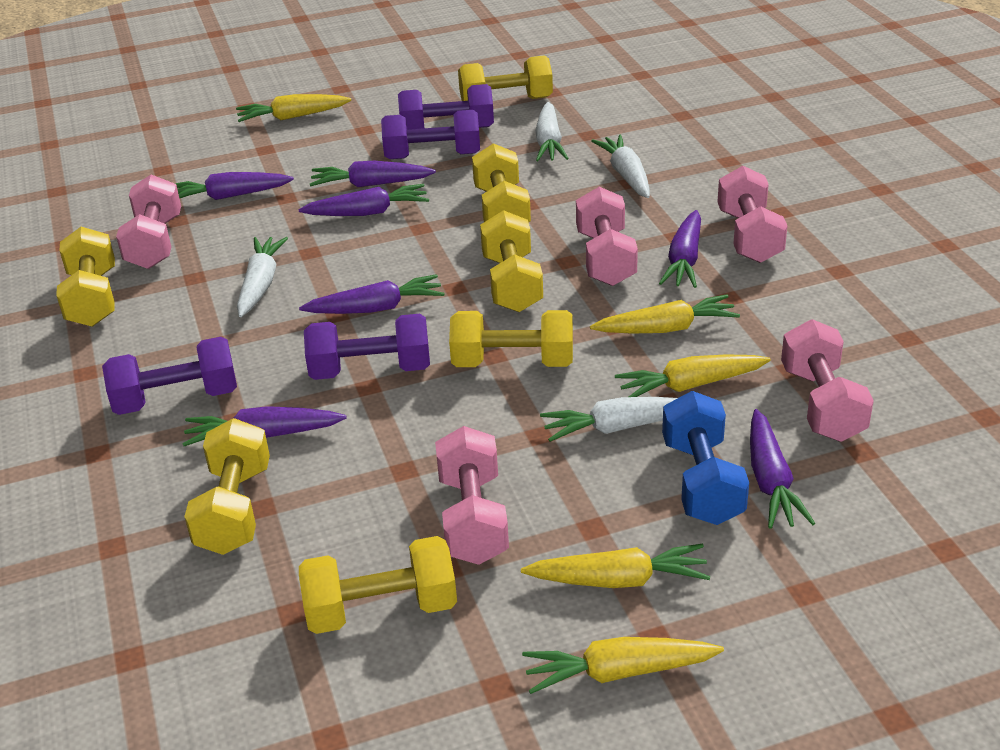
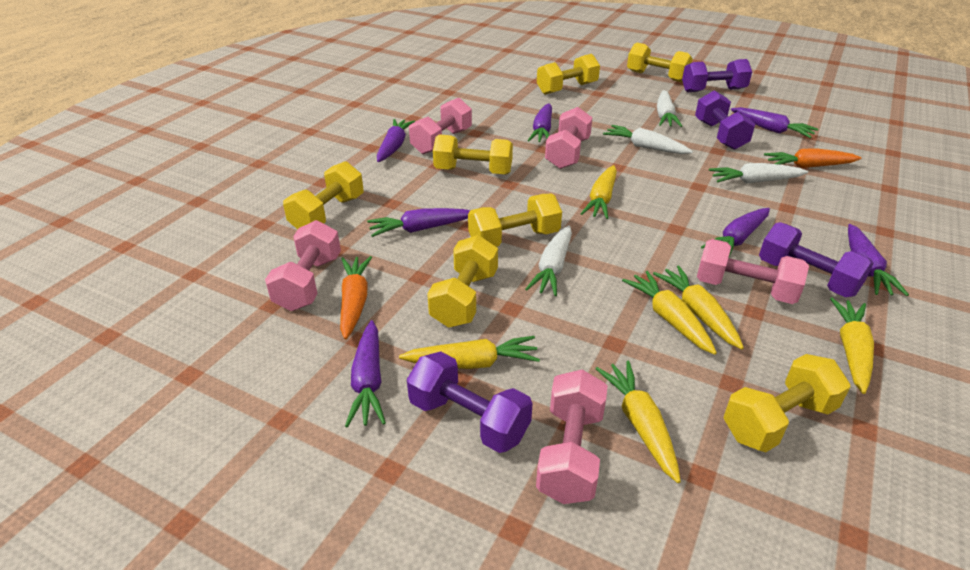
blue dumbbell: 1 -> 0
orange carrot: 0 -> 2
yellow carrot: 5 -> 6

